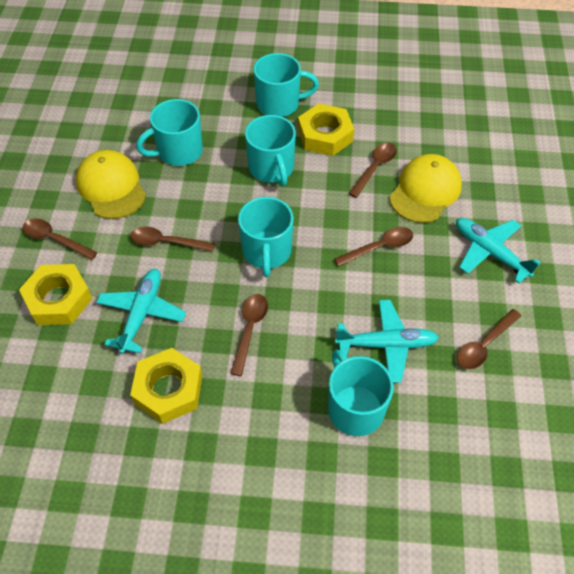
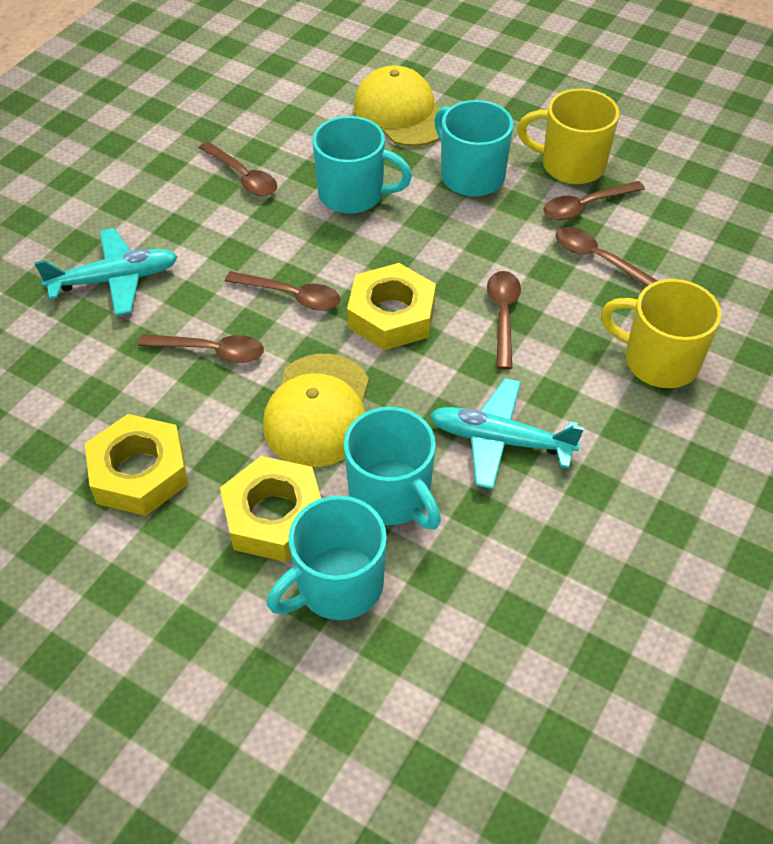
turquoise mug: 5 -> 4
turquoise plane: 3 -> 2
yellow mug: 0 -> 2

